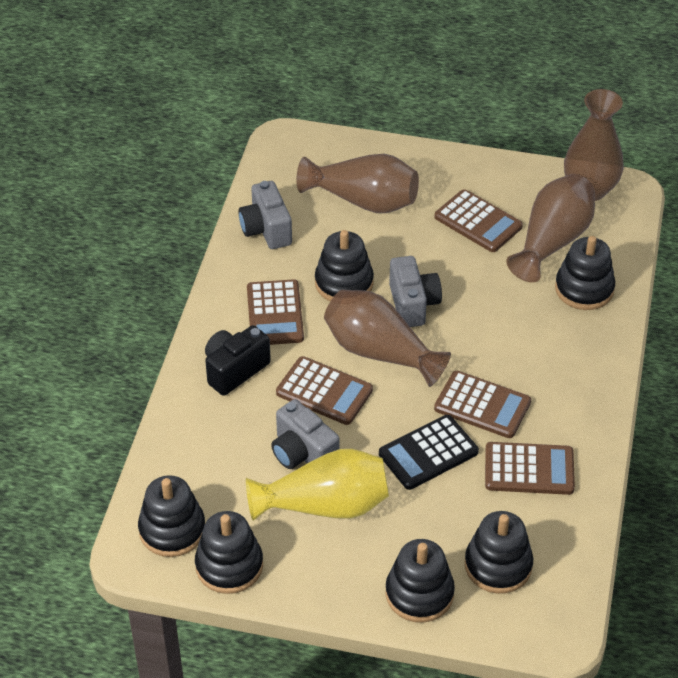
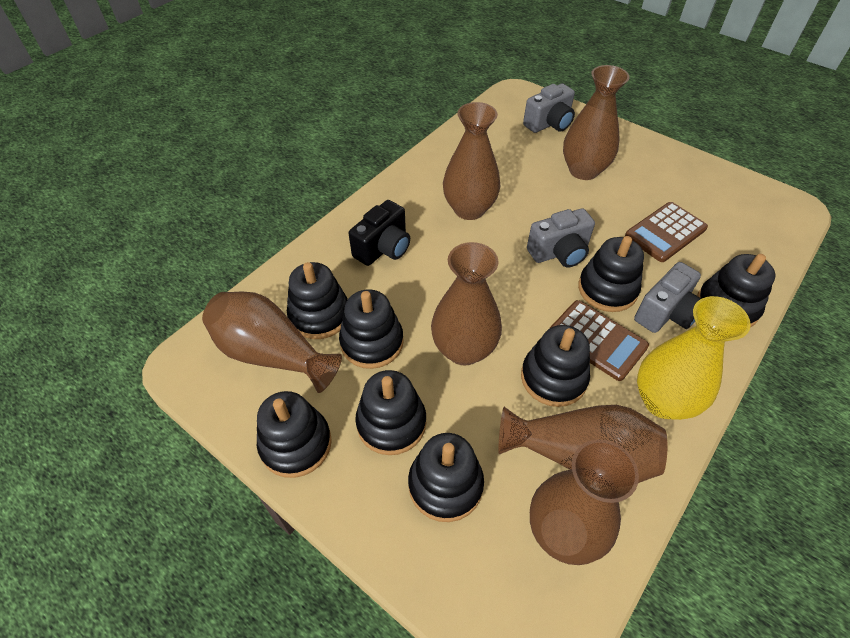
black calculator: 1 -> 0
black stacking toy: 6 -> 8
brown calculator: 5 -> 2
brown vase: 4 -> 6

